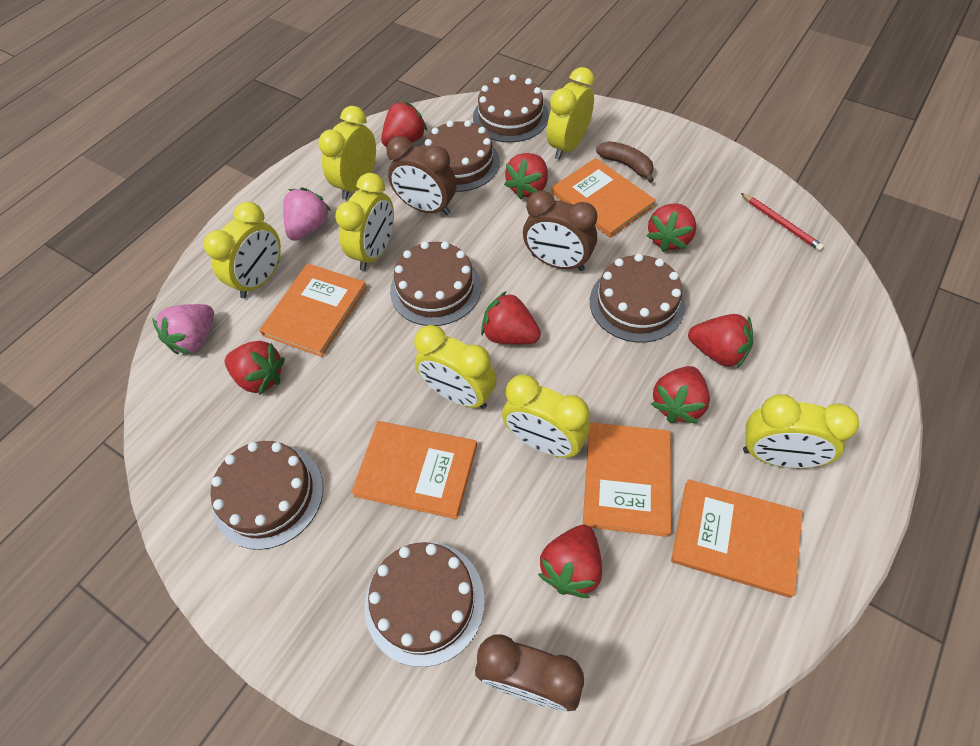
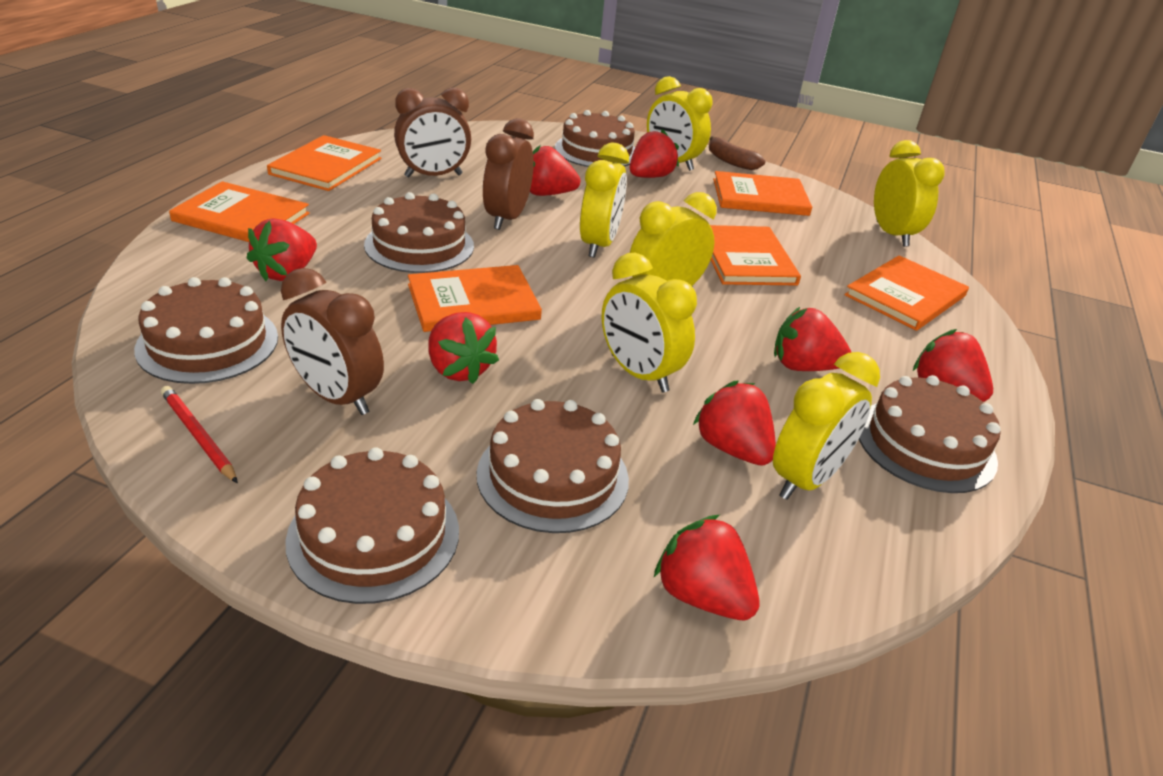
orange book: 5 -> 6
pink strawberry: 2 -> 0
yellow clock: 7 -> 6

